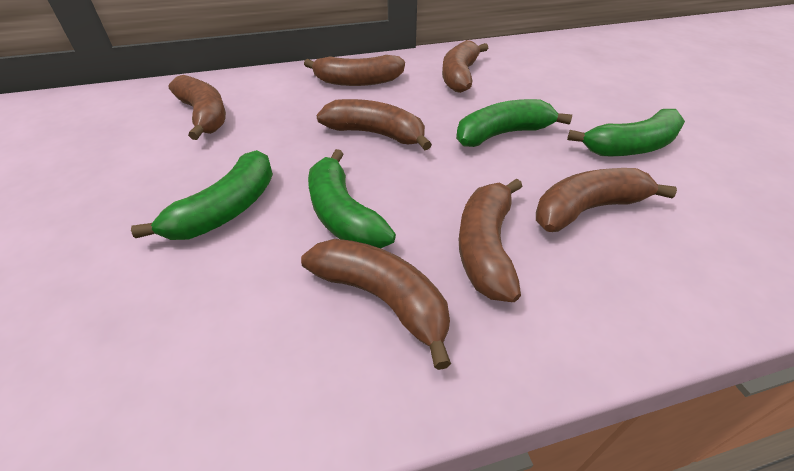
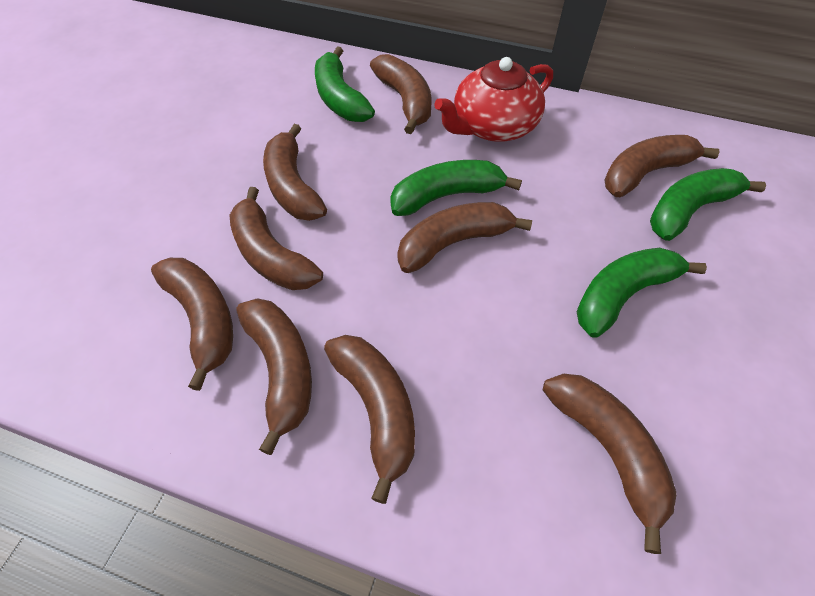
brown banana: 7 -> 9
red teapot: 0 -> 1

